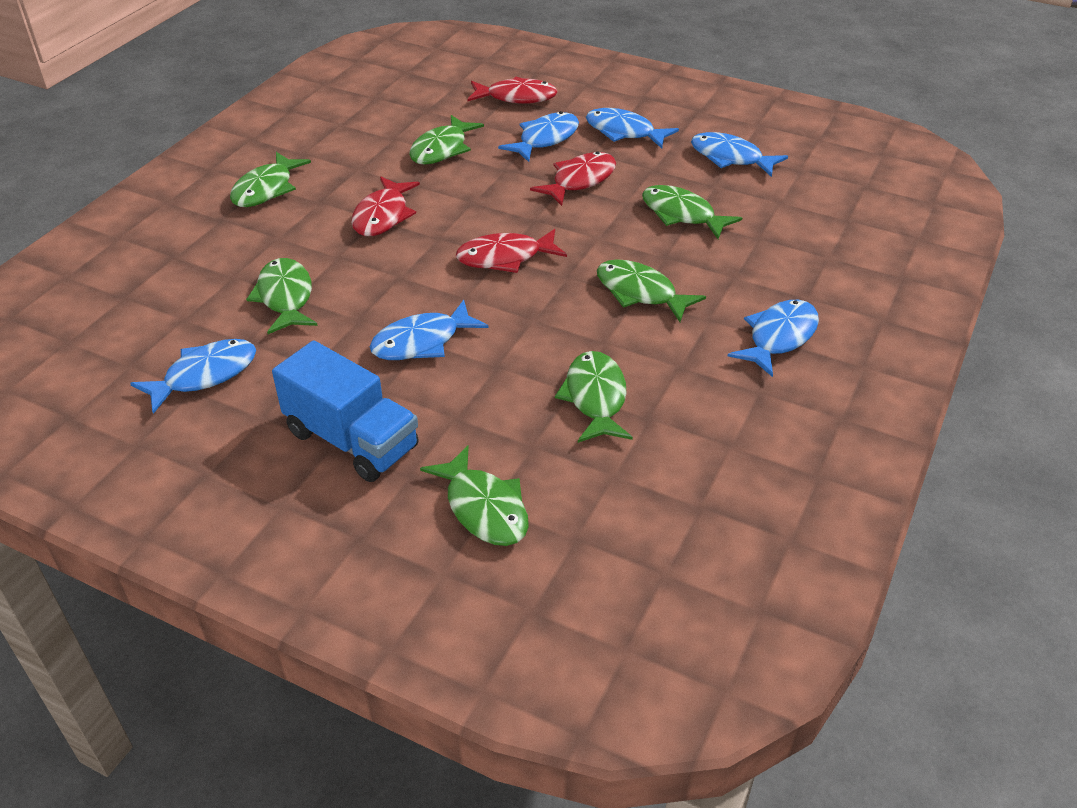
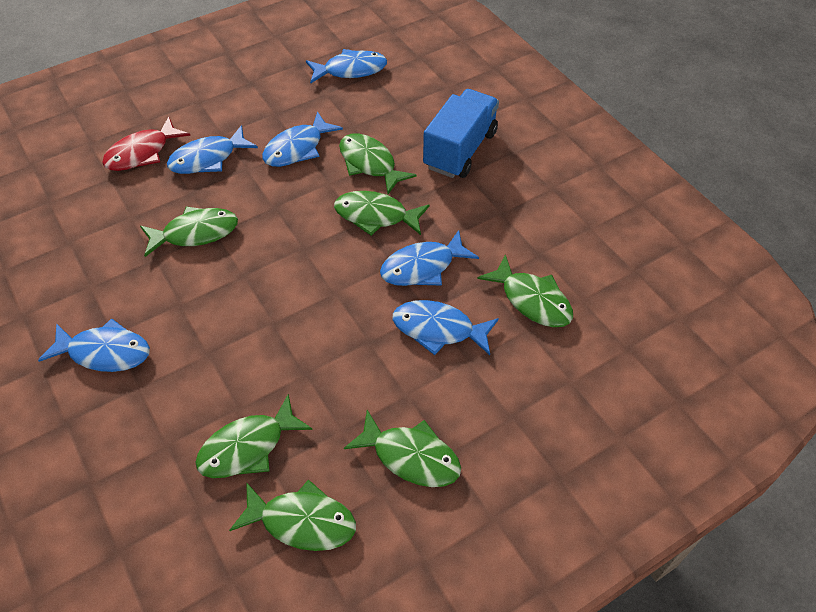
red fish: 4 -> 1

